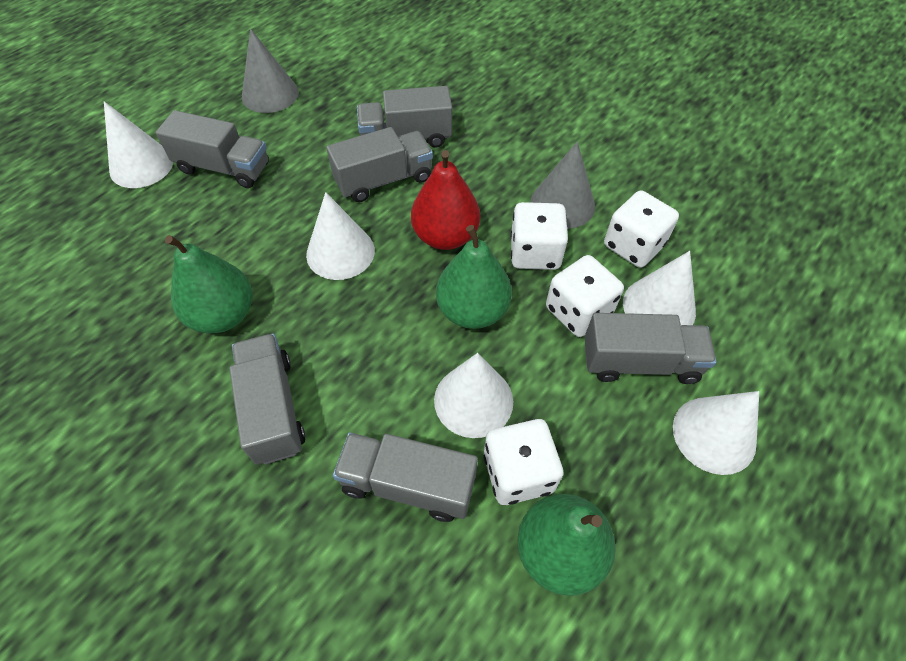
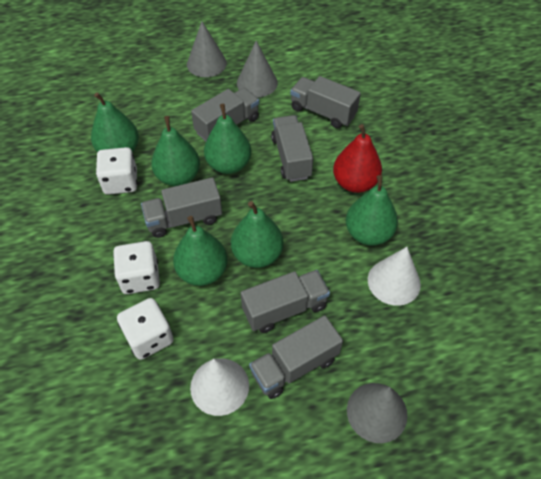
green pear: 3 -> 6
grey cone: 2 -> 3
white cone: 5 -> 2
white dice: 4 -> 3

